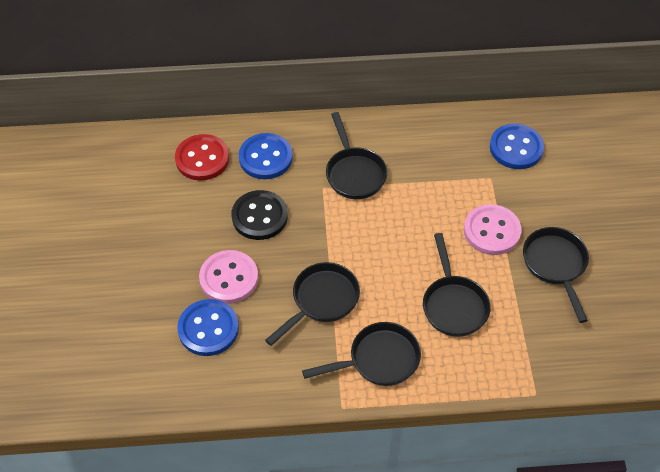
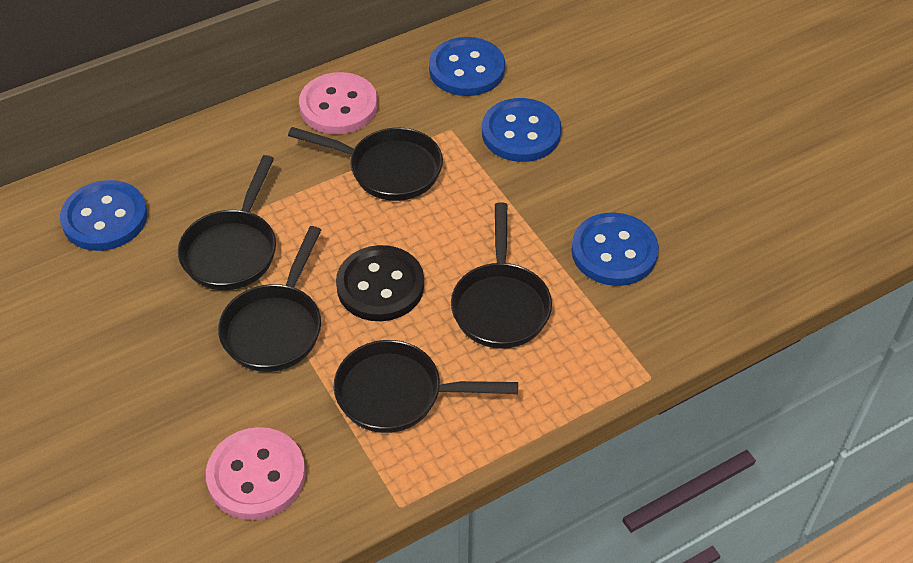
blue button: 3 -> 4
red button: 1 -> 0

